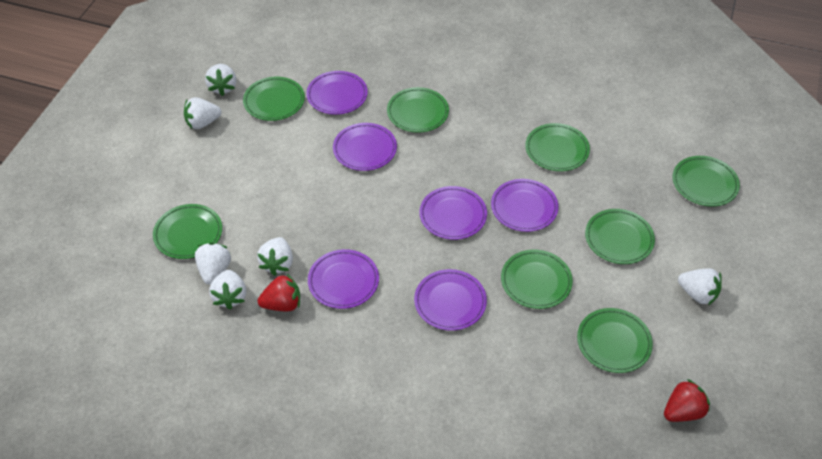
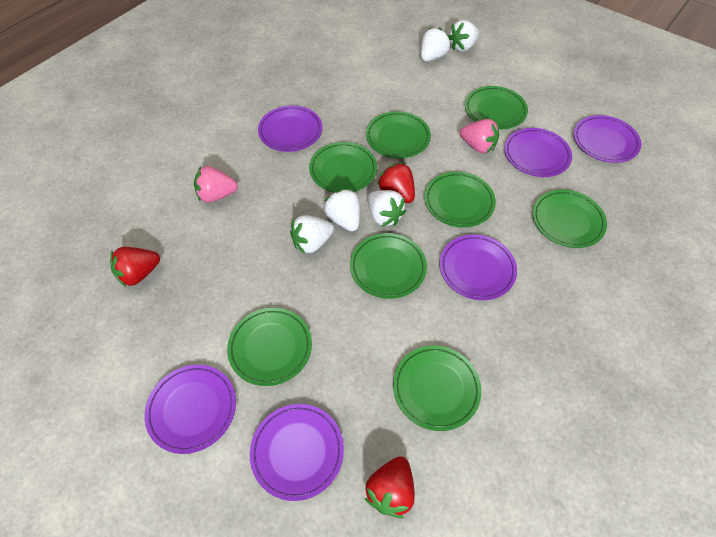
pink strawberry: 0 -> 2
red strawberry: 2 -> 3
white strawberry: 6 -> 5

